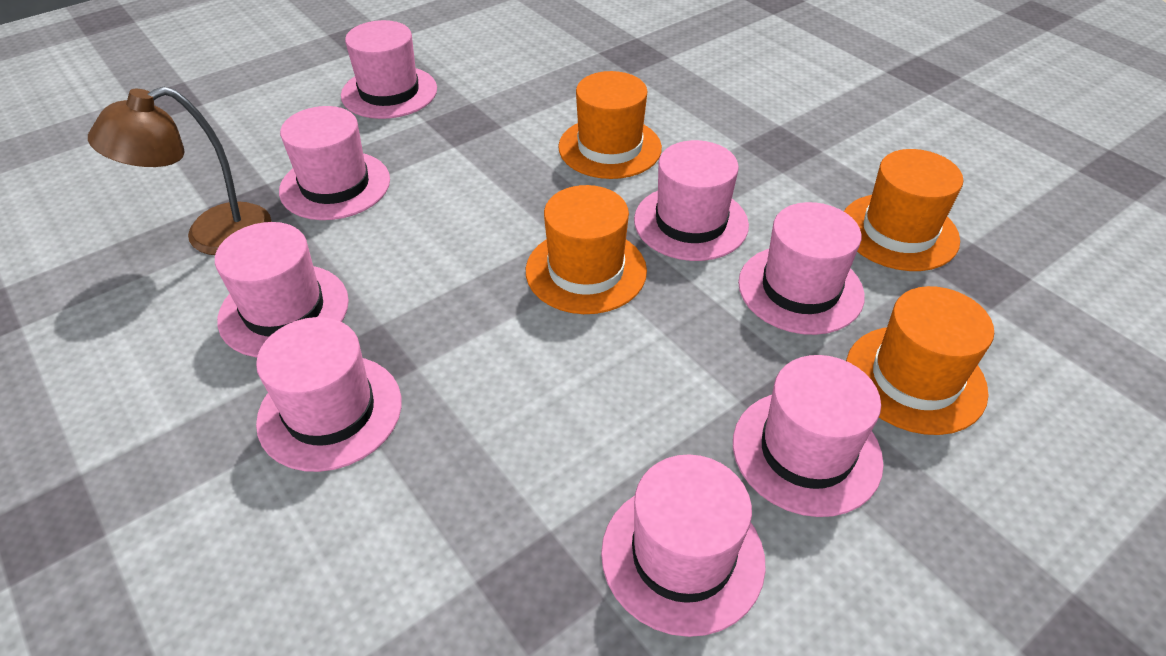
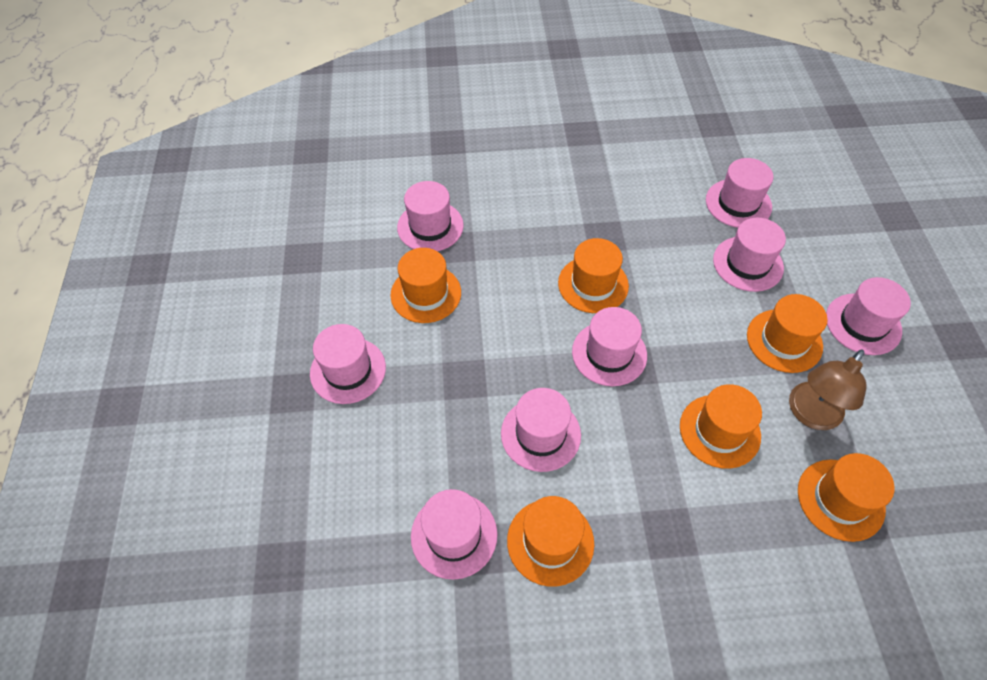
orange hat: 4 -> 6

